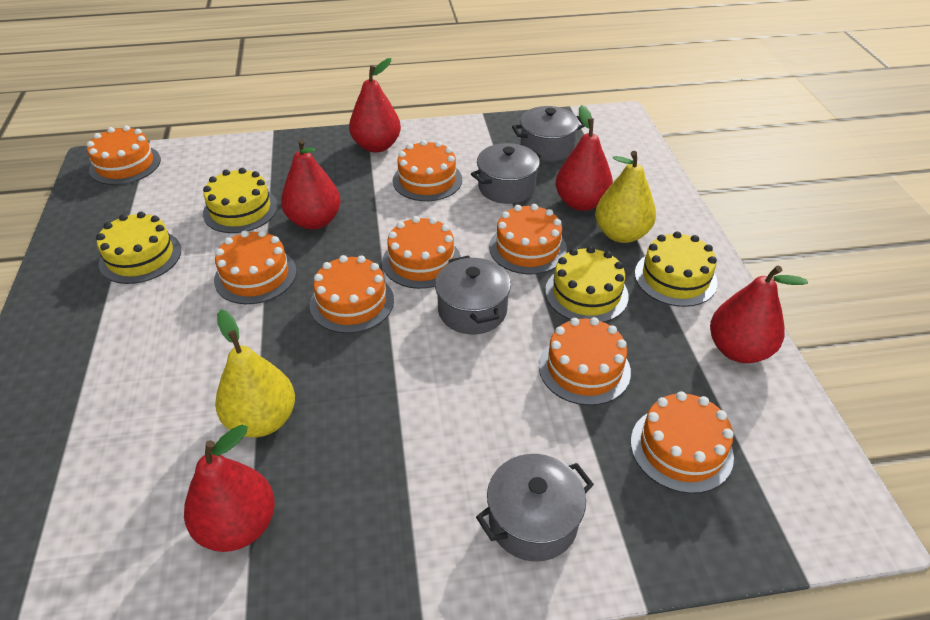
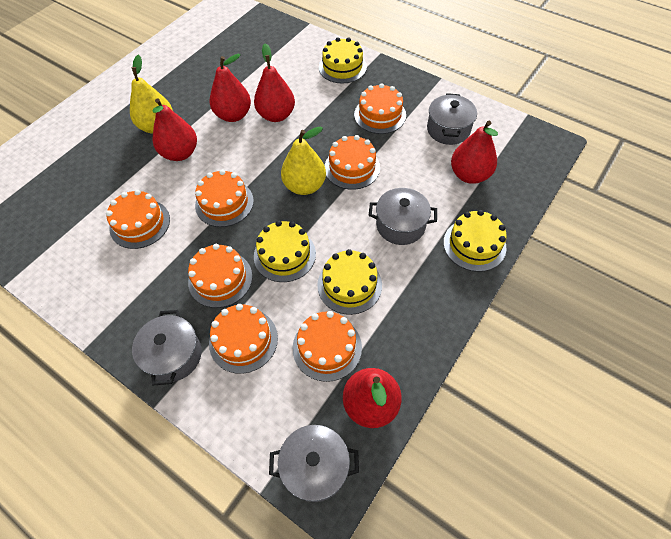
orange cake: 8 -> 7

